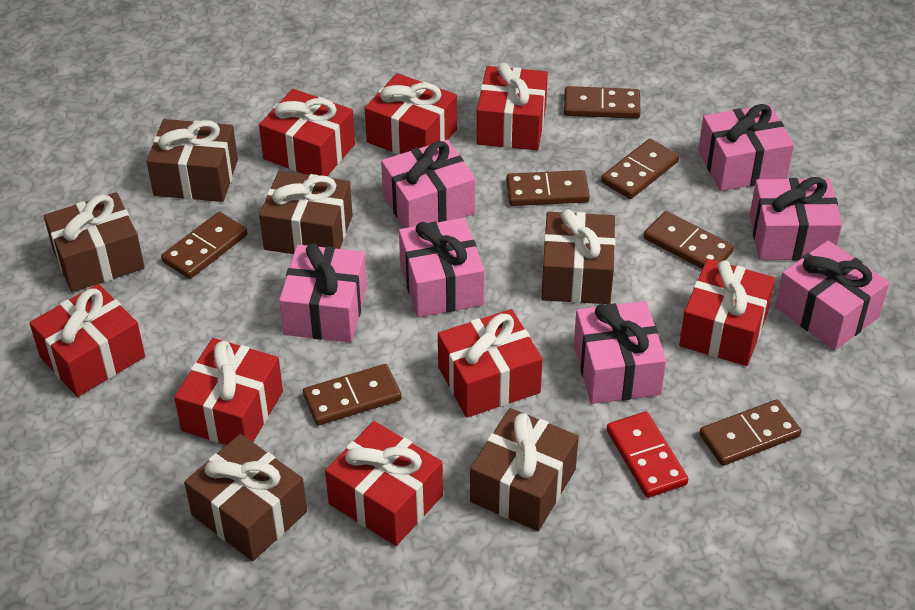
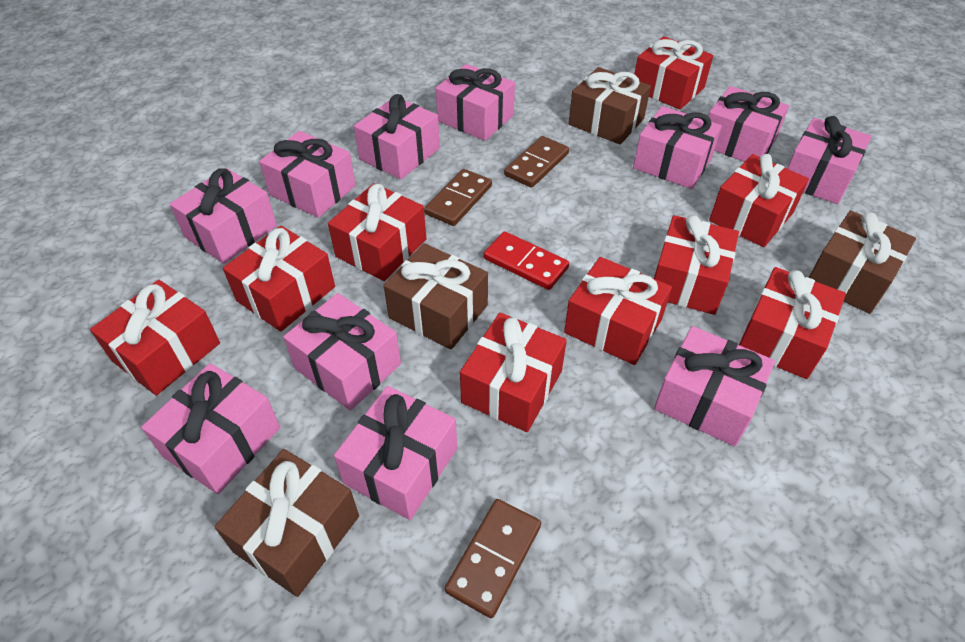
brown domino: 7 -> 3
brown gift: 6 -> 4
pink gift: 7 -> 11
red gift: 8 -> 9

